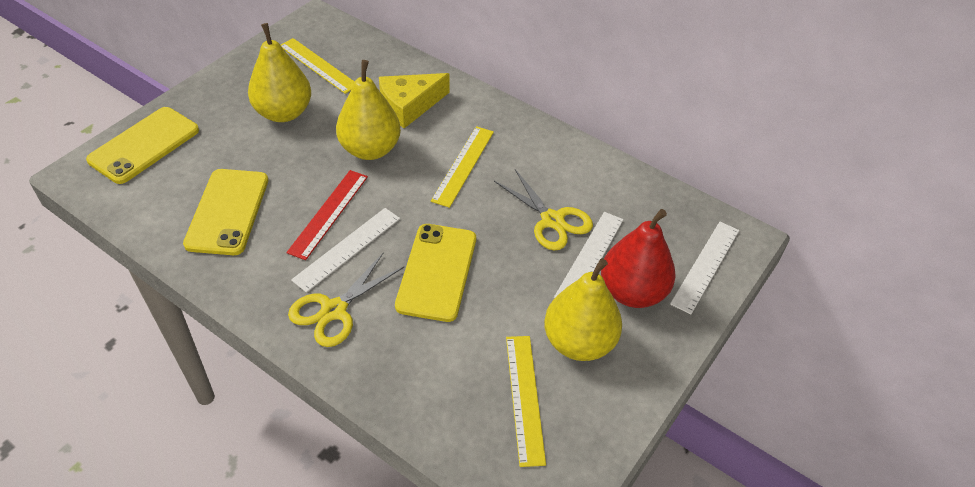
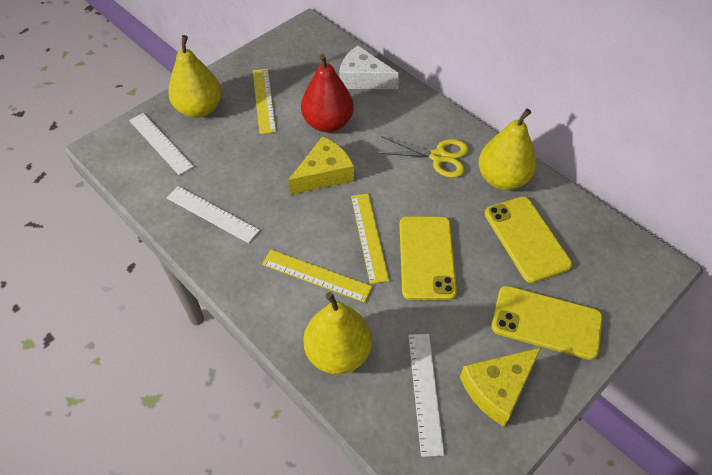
red ruler: 1 -> 0
white cheese: 0 -> 1
yellow cheese: 1 -> 2
yellow scissors: 2 -> 1

